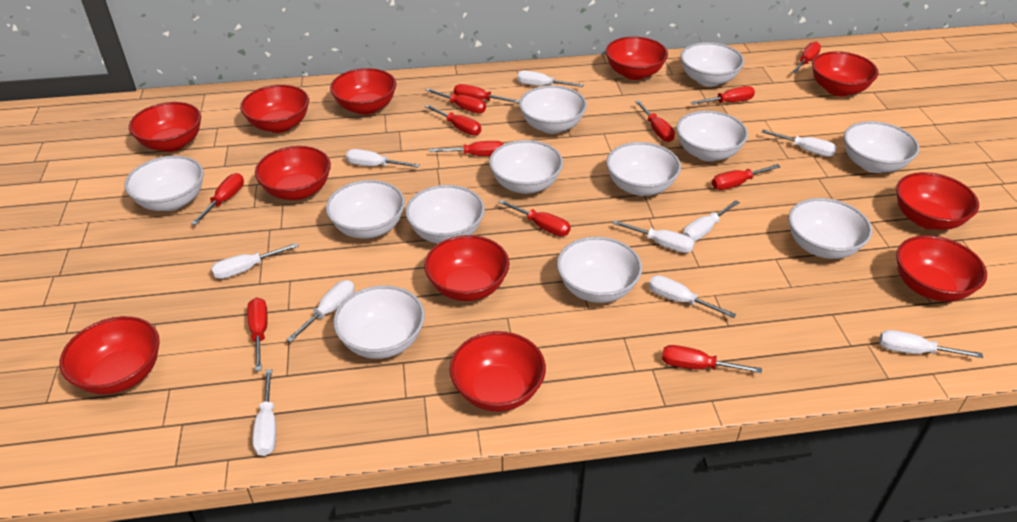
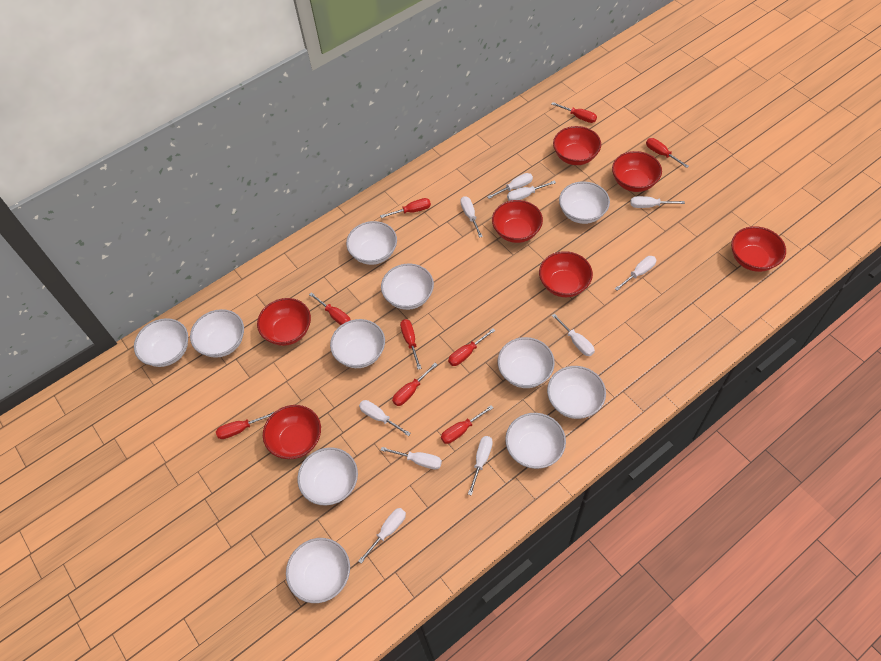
red bowl: 11 -> 7
red screwdriver: 12 -> 9
white bowl: 12 -> 11

